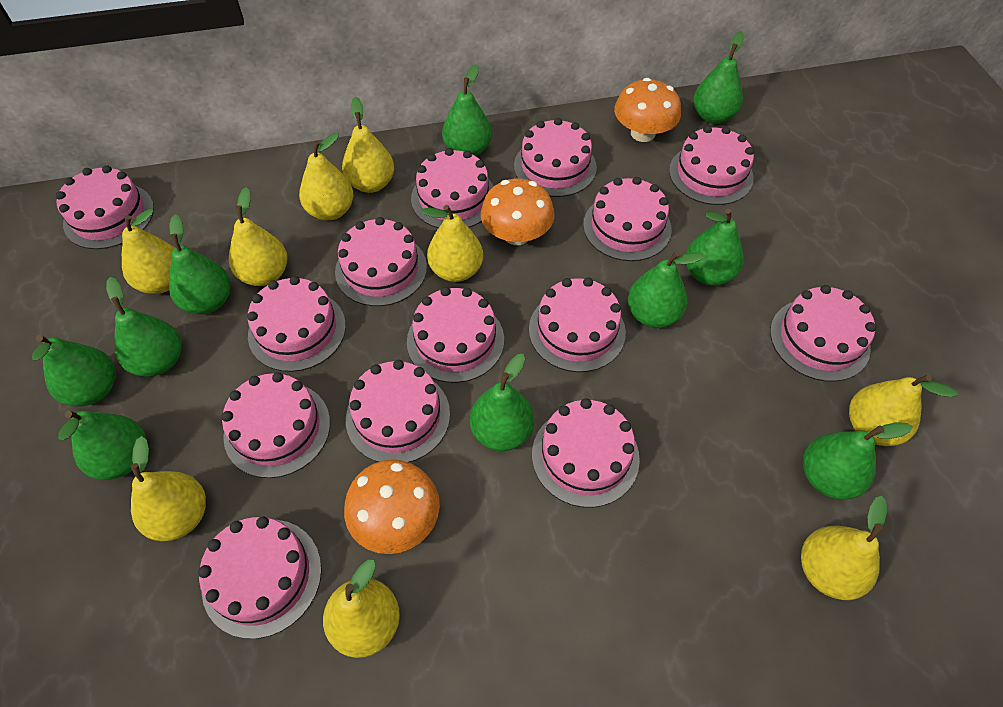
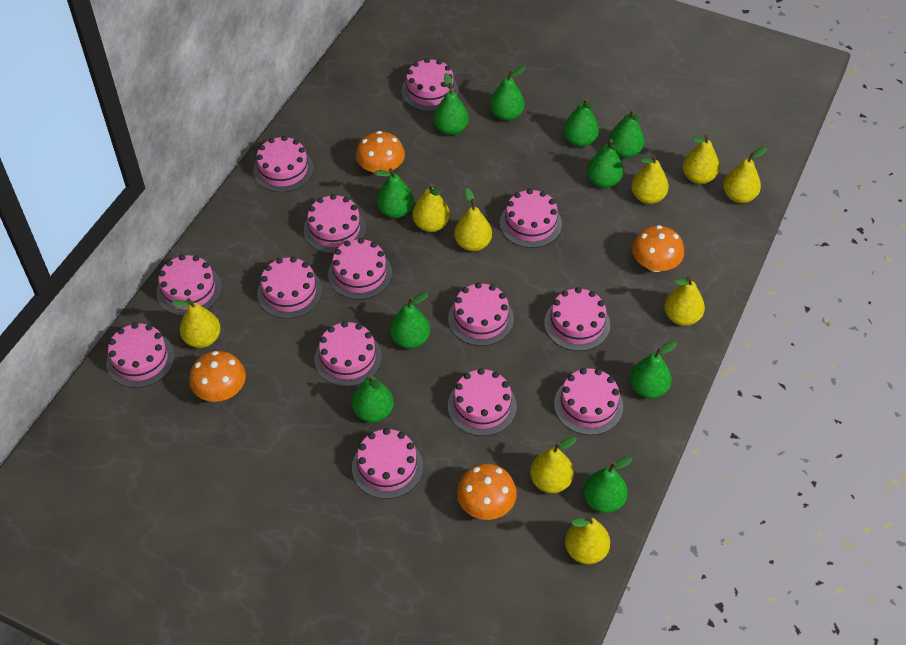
orange mushroom: 3 -> 4

